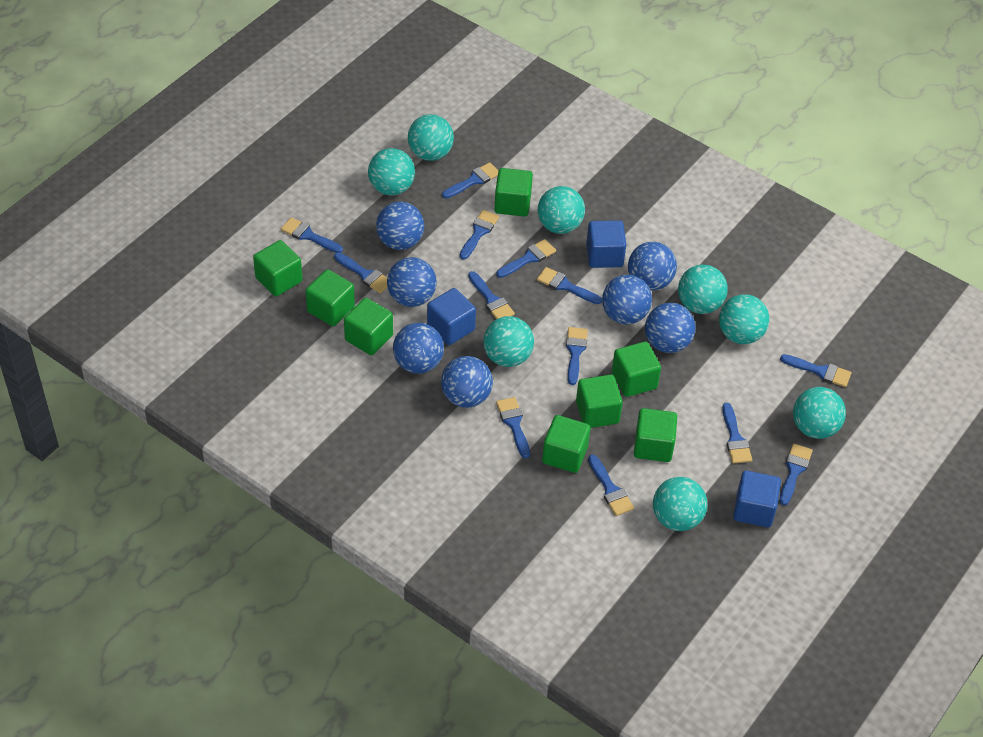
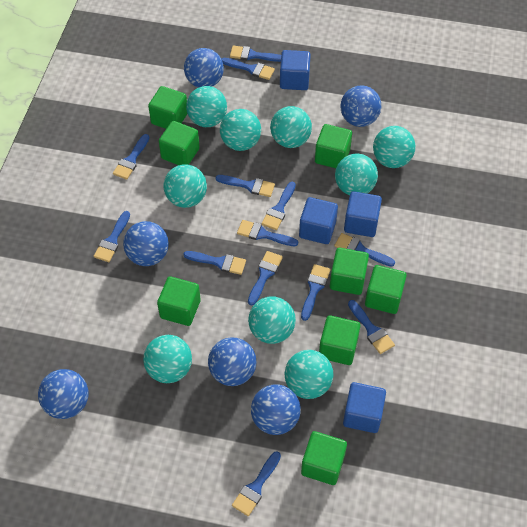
blue ball: 7 -> 6
blue cube: 3 -> 4
turquoise ball: 8 -> 9

